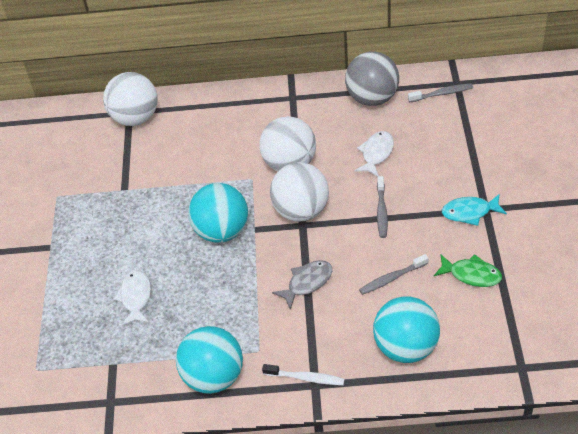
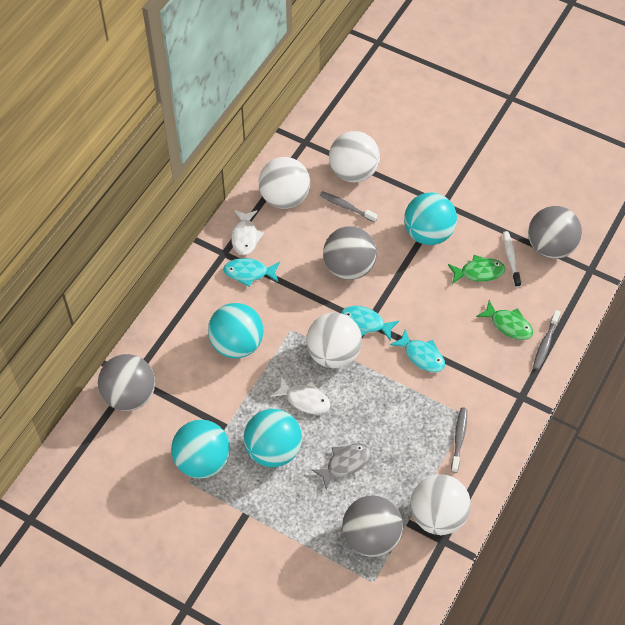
green fish: 1 -> 2
grey ball: 1 -> 4
turquoise ball: 3 -> 4
turquoise fish: 1 -> 3
white ball: 3 -> 4

